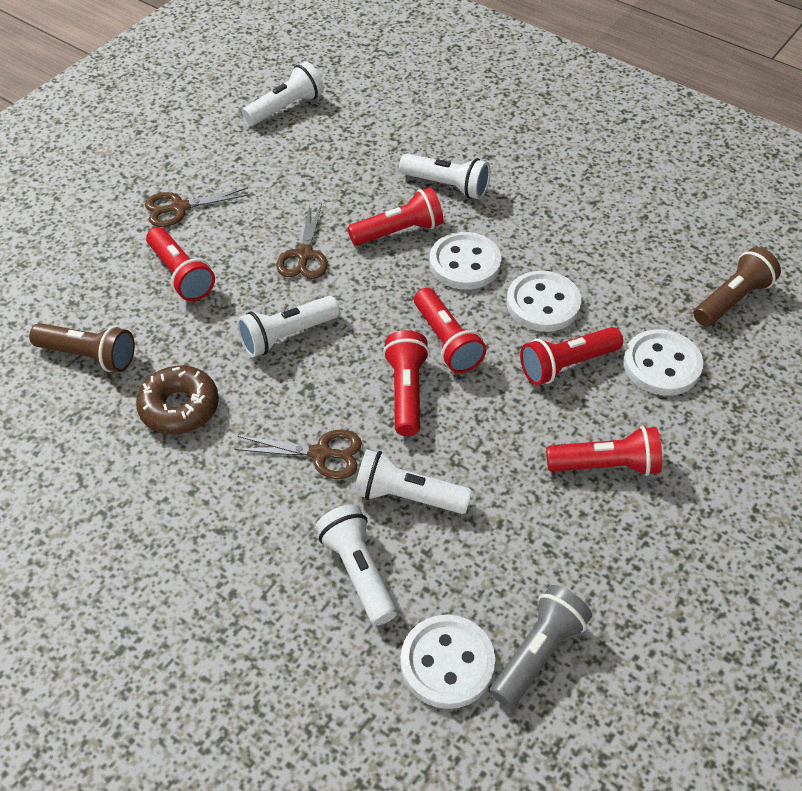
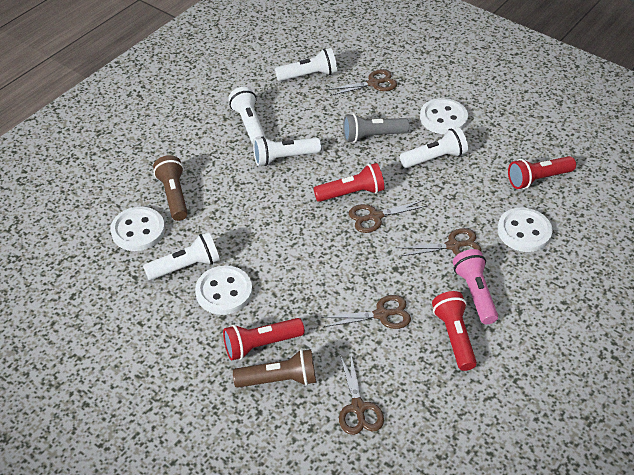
brown donut: 1 -> 0
brown scissors: 3 -> 5
pink flashlight: 0 -> 1
red flashlight: 6 -> 4

